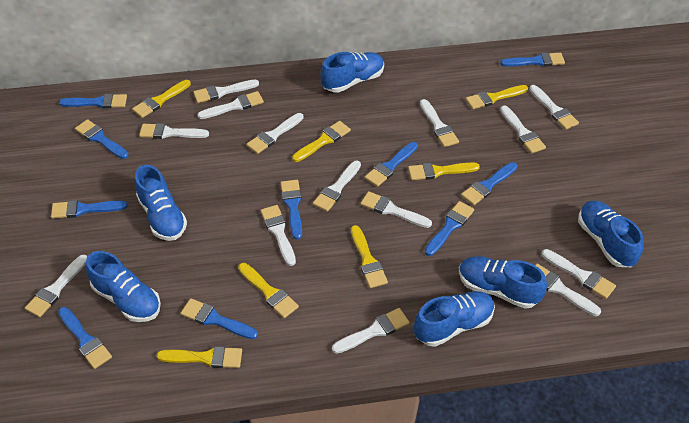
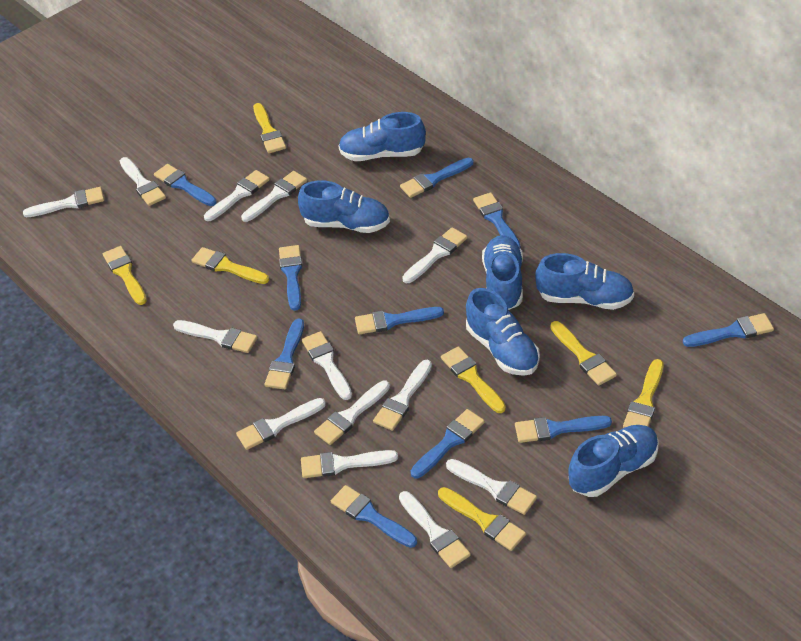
white brush: 14 -> 13

